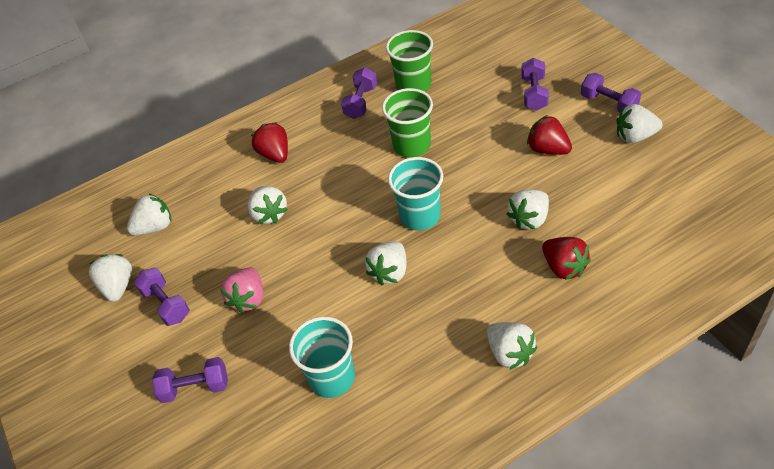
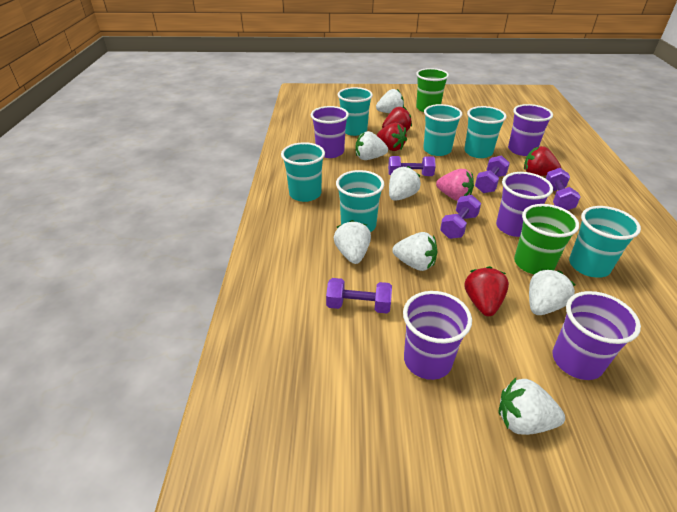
purple cup: 0 -> 5
red strawberry: 3 -> 4
turquoise cup: 2 -> 6

